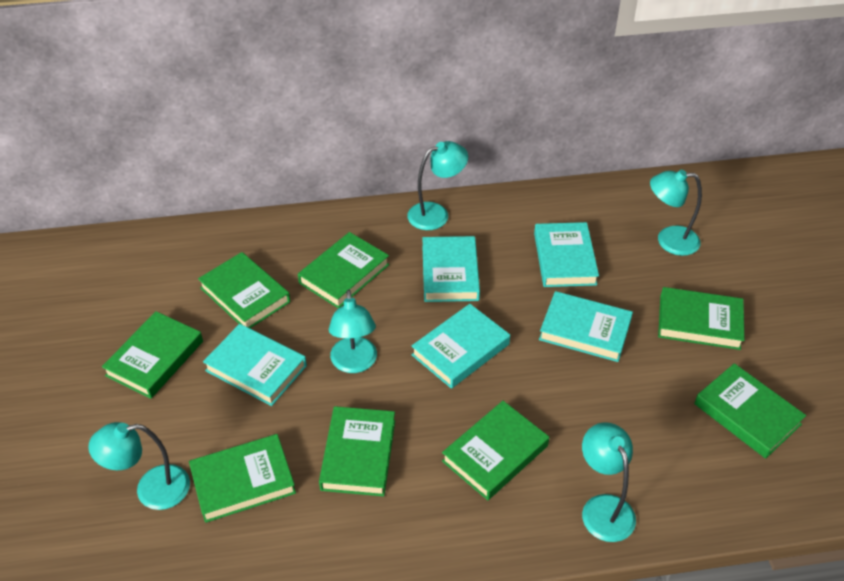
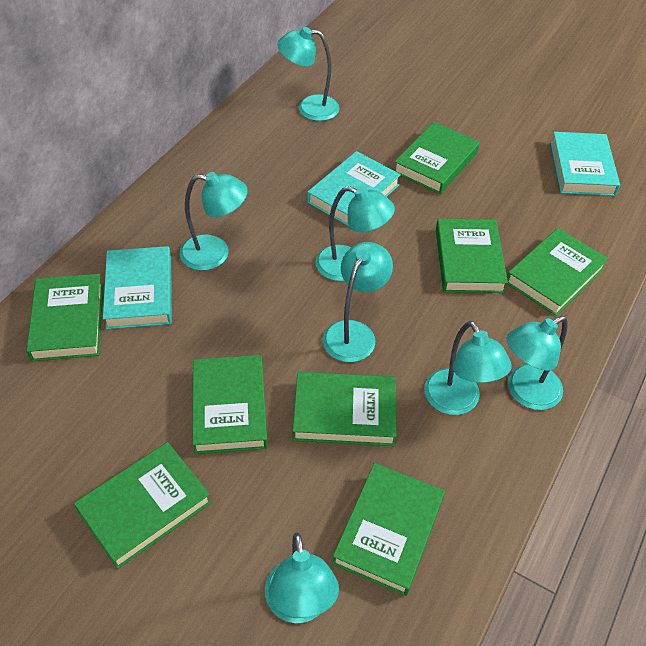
turquoise book: 5 -> 3
turquoise lamp: 5 -> 7

